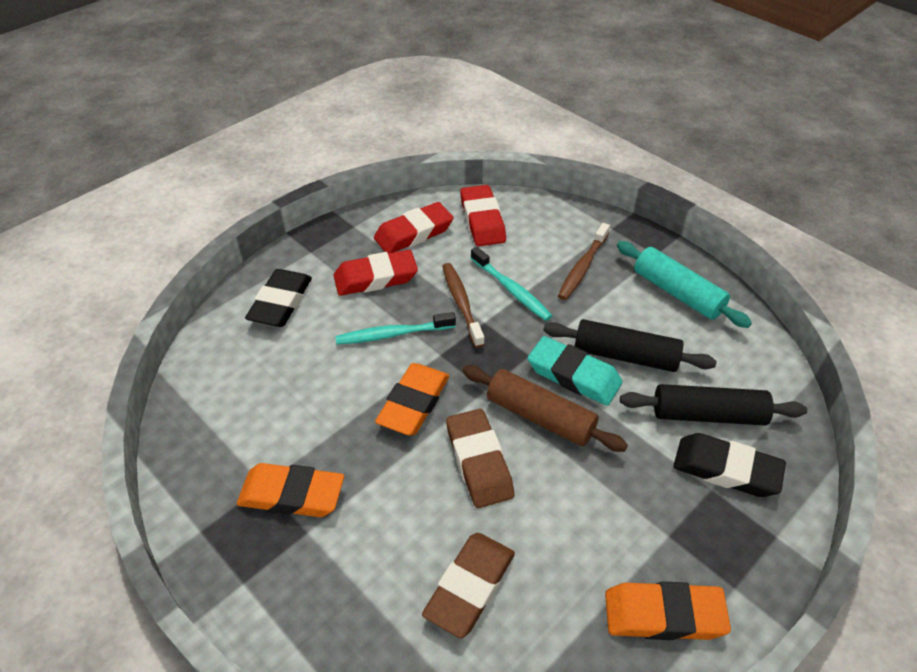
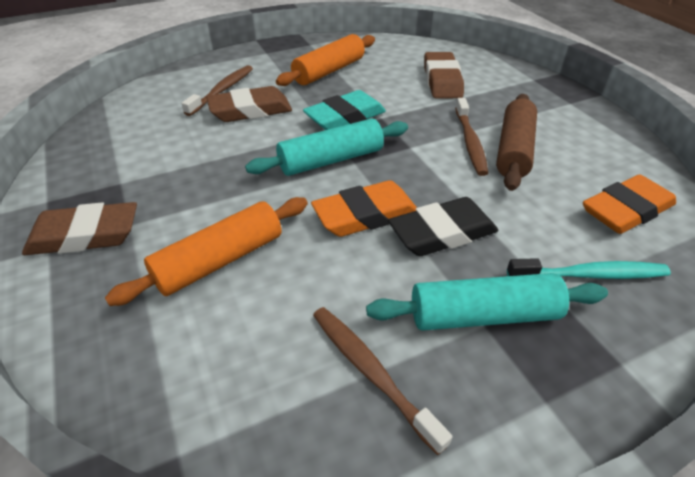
black eraser: 2 -> 1
black rolling pin: 2 -> 0
brown eraser: 2 -> 3
brown toothbrush: 2 -> 3
orange eraser: 3 -> 2
orange rolling pin: 0 -> 2
red eraser: 3 -> 0
turquoise rolling pin: 1 -> 2
turquoise toothbrush: 2 -> 1

